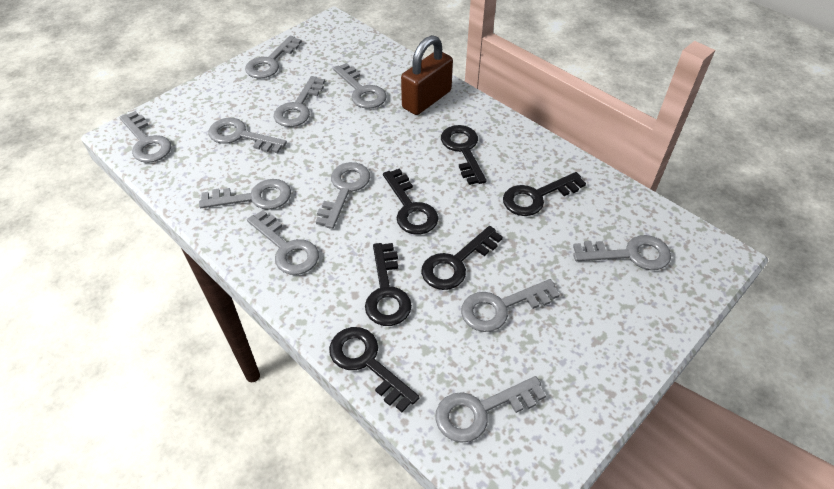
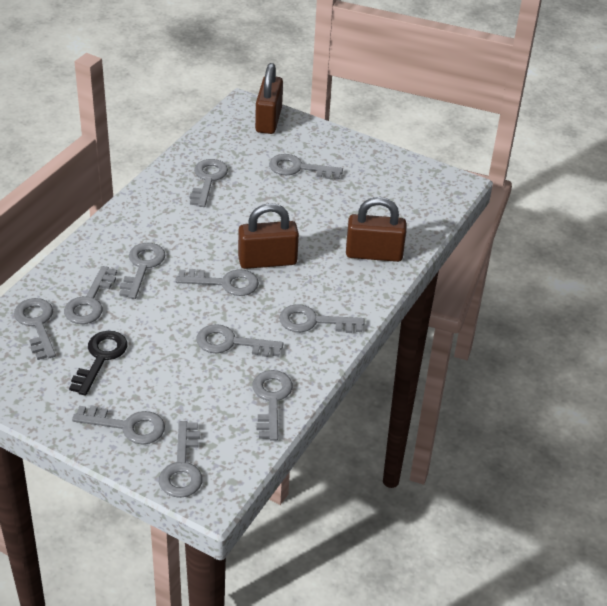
black key: 6 -> 1
brown padlock: 1 -> 3

